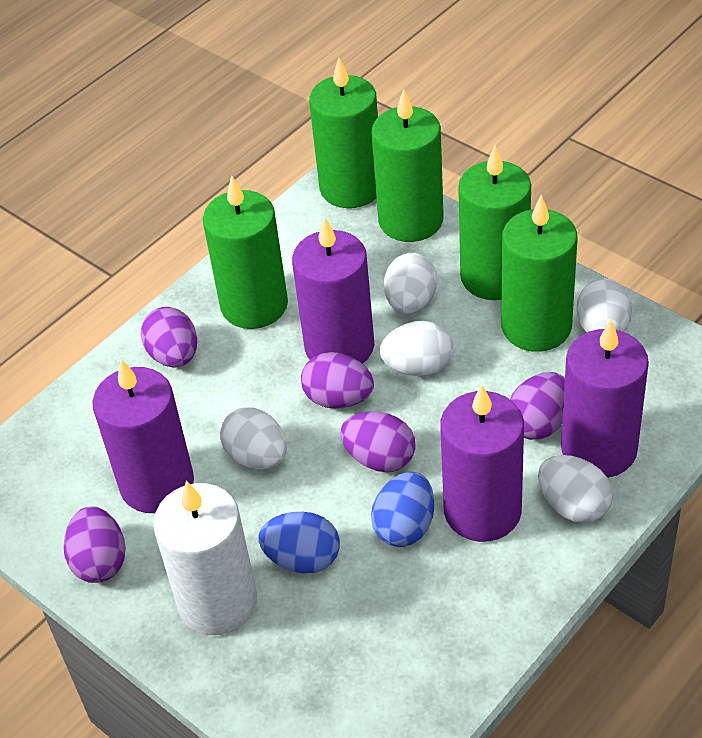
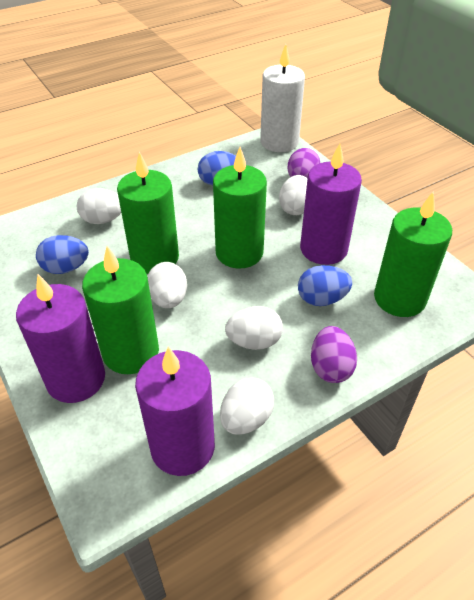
blue egg: 2 -> 3
green candle: 5 -> 4
purple candle: 4 -> 3
purple egg: 5 -> 2

